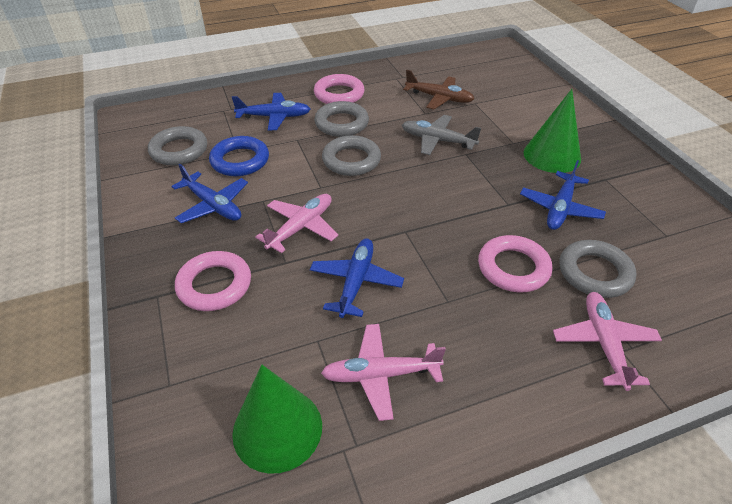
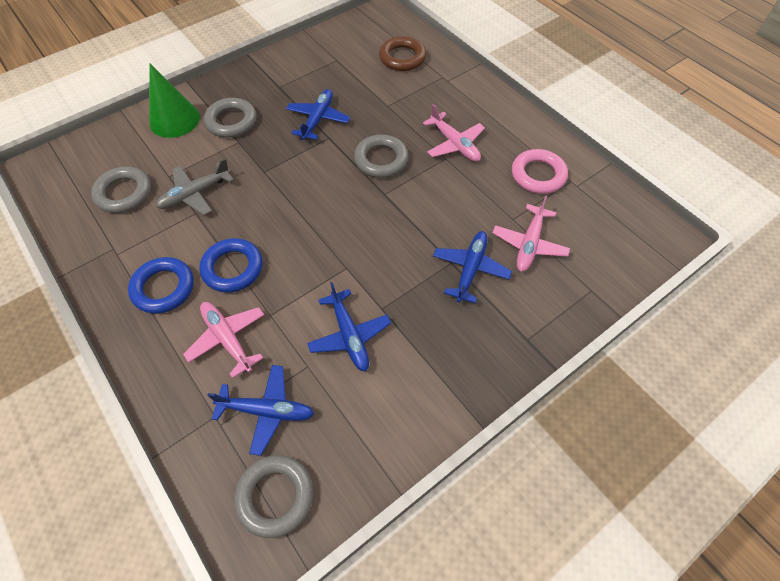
blue ring: 1 -> 2
brown plane: 1 -> 0
brown ring: 0 -> 1
green cone: 2 -> 1
pink ring: 3 -> 1

